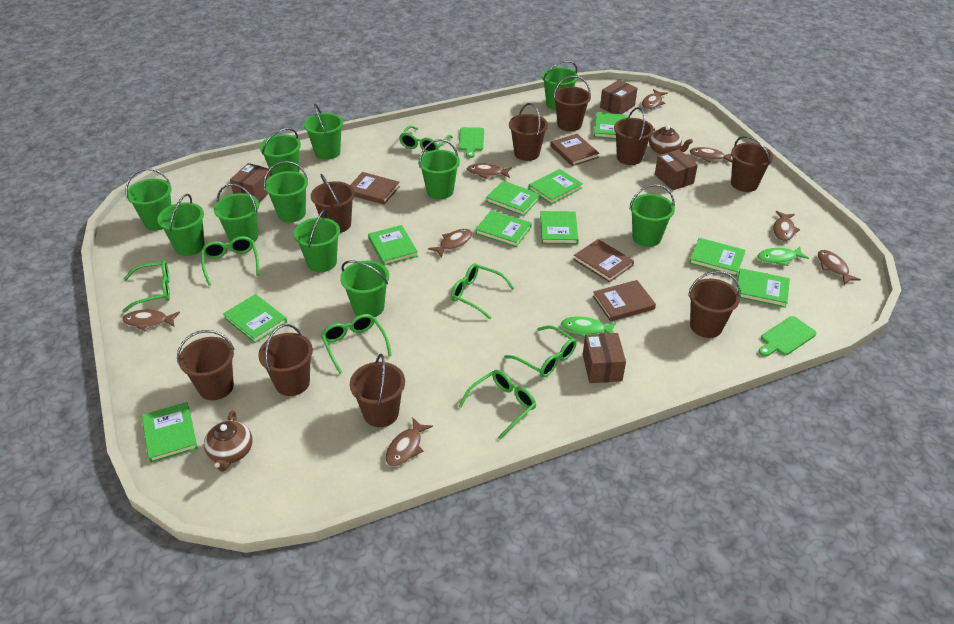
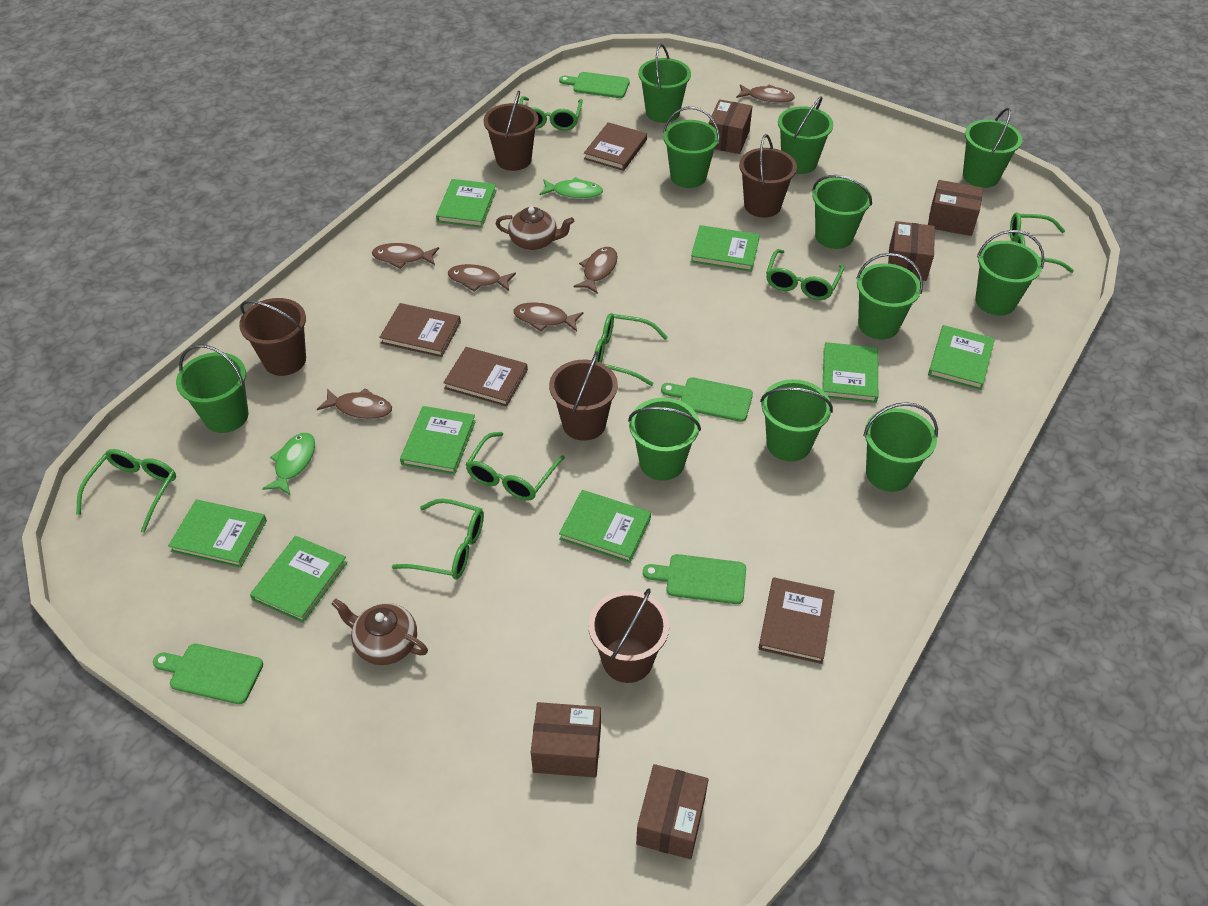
brown box: 4 -> 5
brown bucket: 9 -> 5
brown fish: 8 -> 6
green book: 10 -> 8
green cutting board: 2 -> 4

